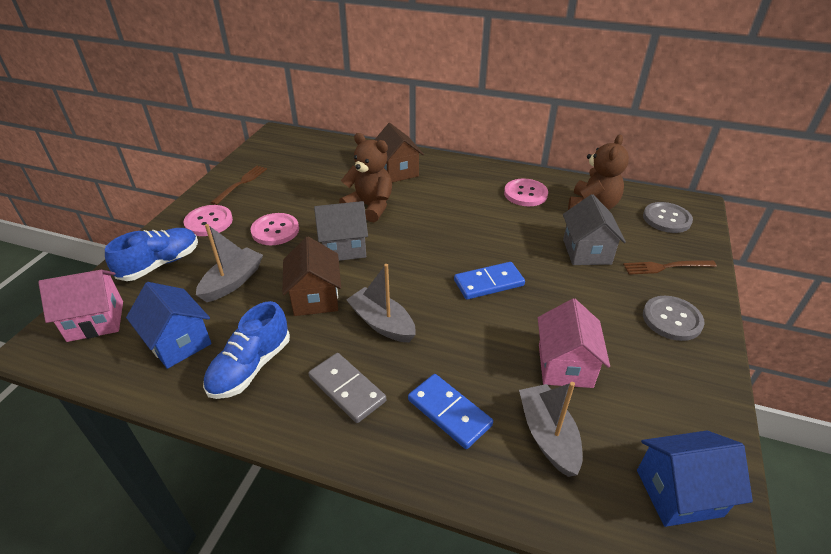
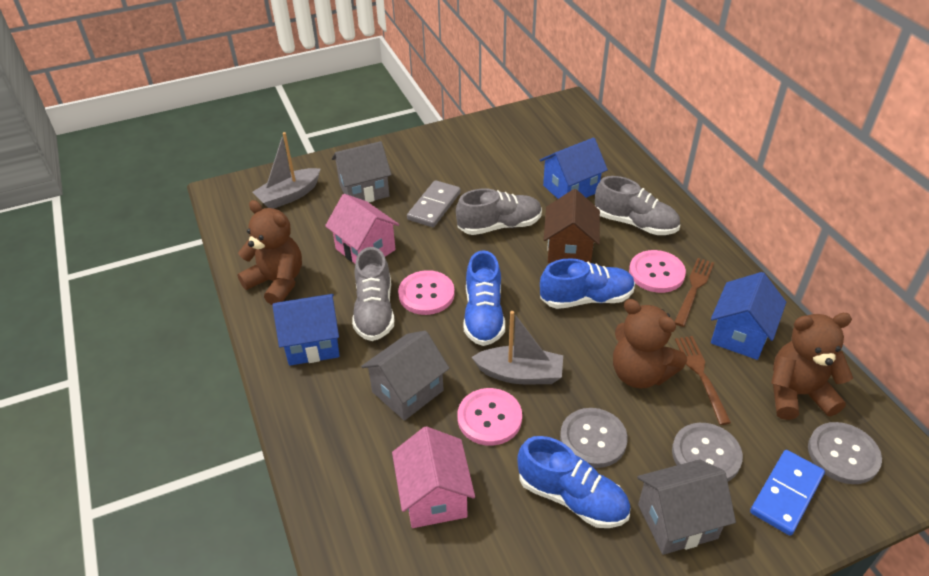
blue domino: 2 -> 1
blue house: 2 -> 3
blue shoe: 2 -> 3
brown house: 2 -> 1
brown teddy bear: 2 -> 3
grey boat: 3 -> 2
grey button: 2 -> 3
grey house: 2 -> 3
grey shoe: 0 -> 3

